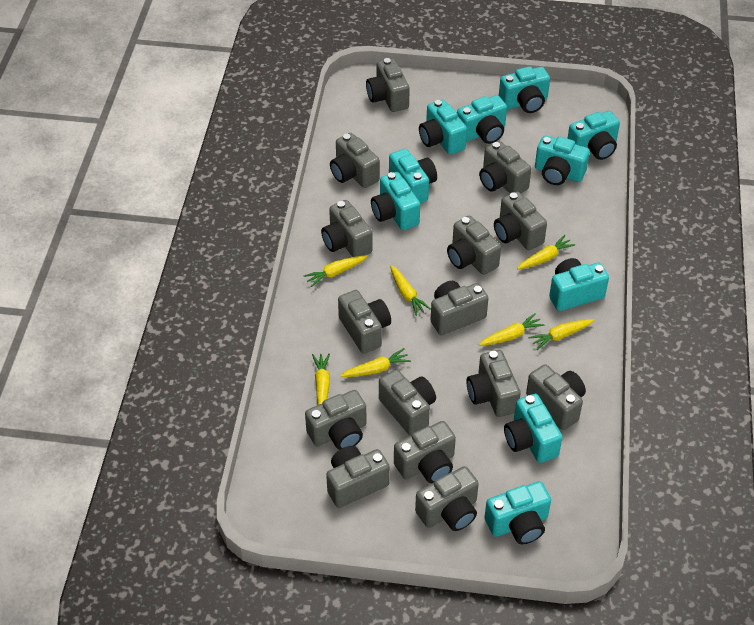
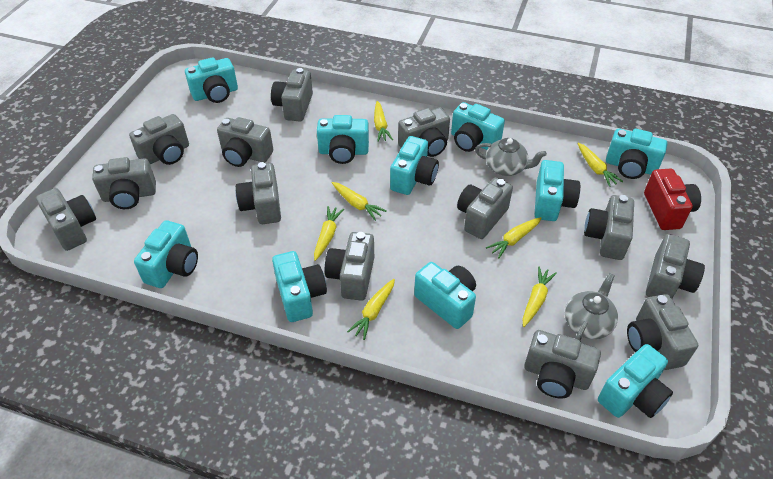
grey camera: 15 -> 13
grey teapot: 0 -> 2
red camera: 0 -> 1

